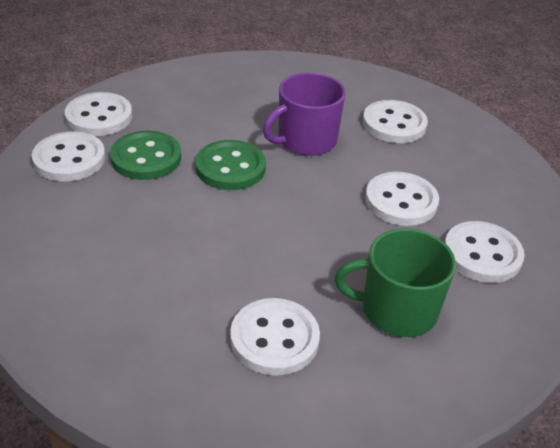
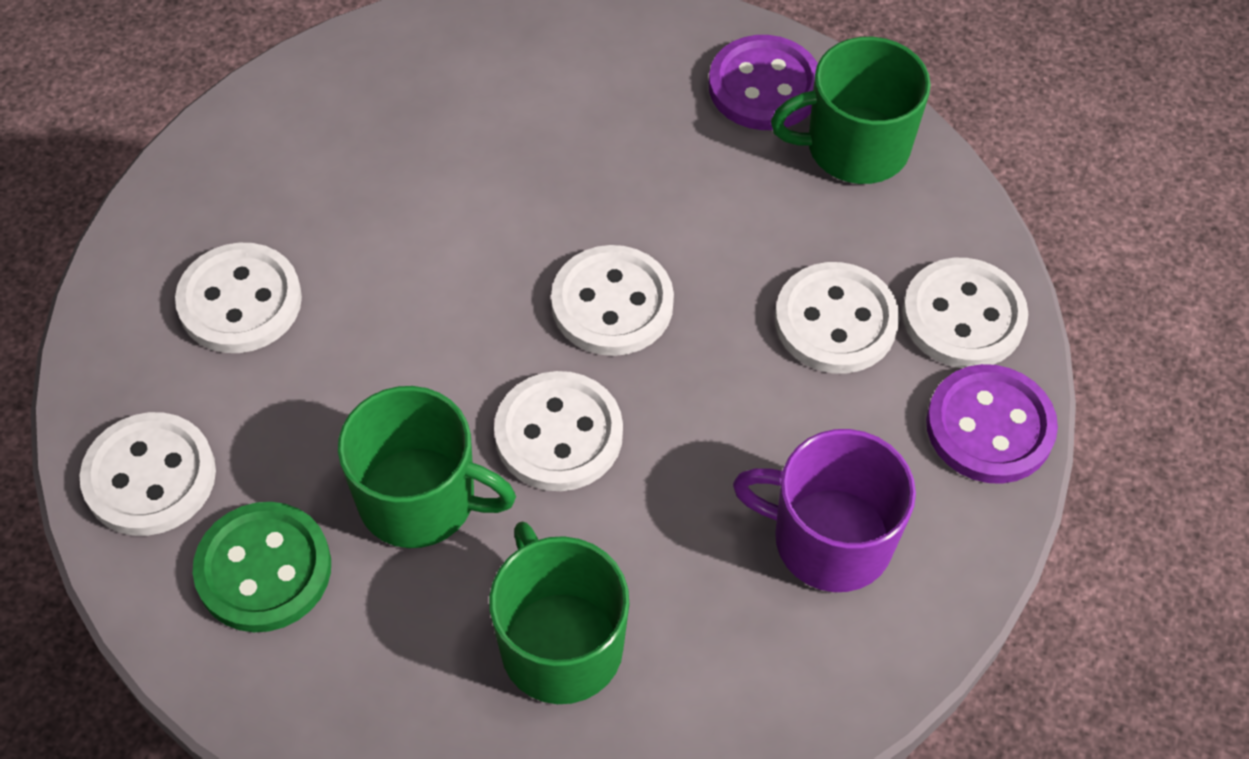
green button: 2 -> 1
green mug: 1 -> 3
purple button: 0 -> 2

